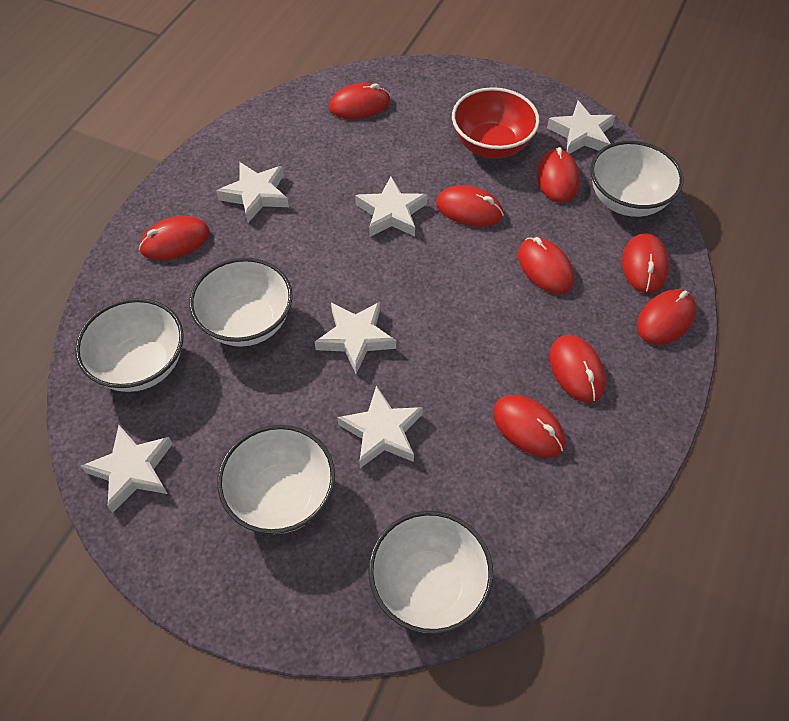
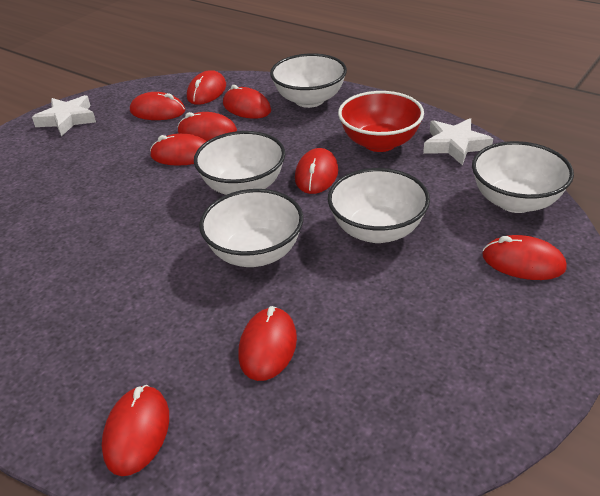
white star: 6 -> 2

